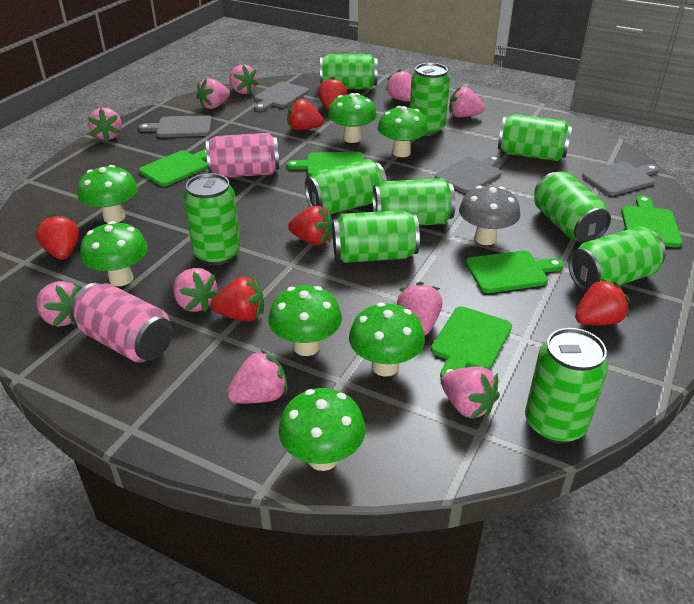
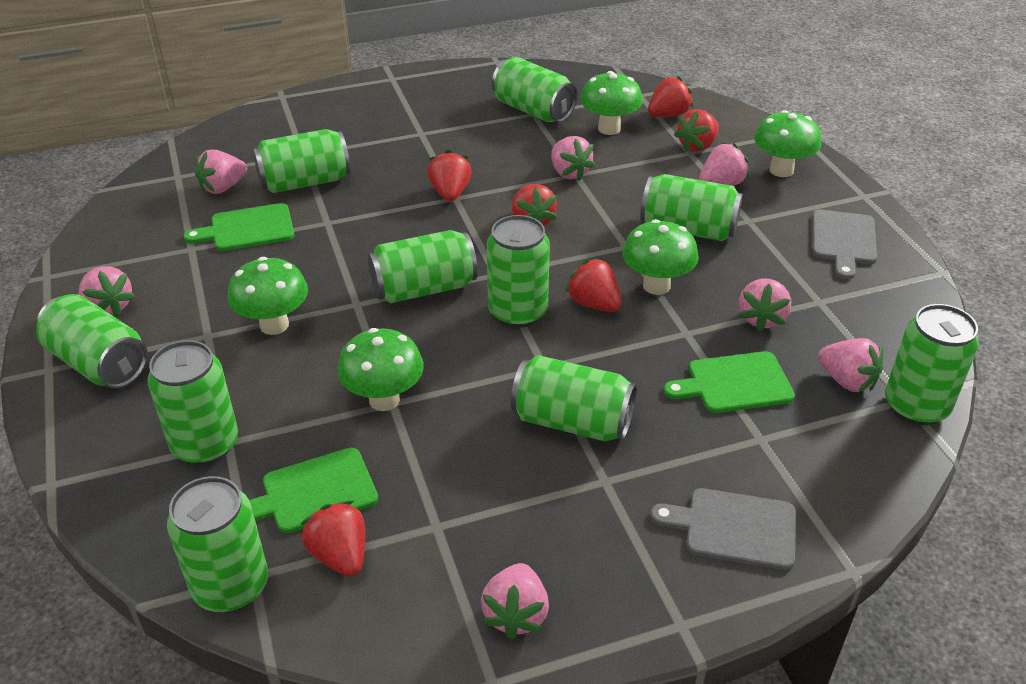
green cutting board: 5 -> 3
green mushroom: 7 -> 5
grey cutting board: 4 -> 2
grey mushroom: 1 -> 0
pink can: 2 -> 0
pink strawberry: 10 -> 7

